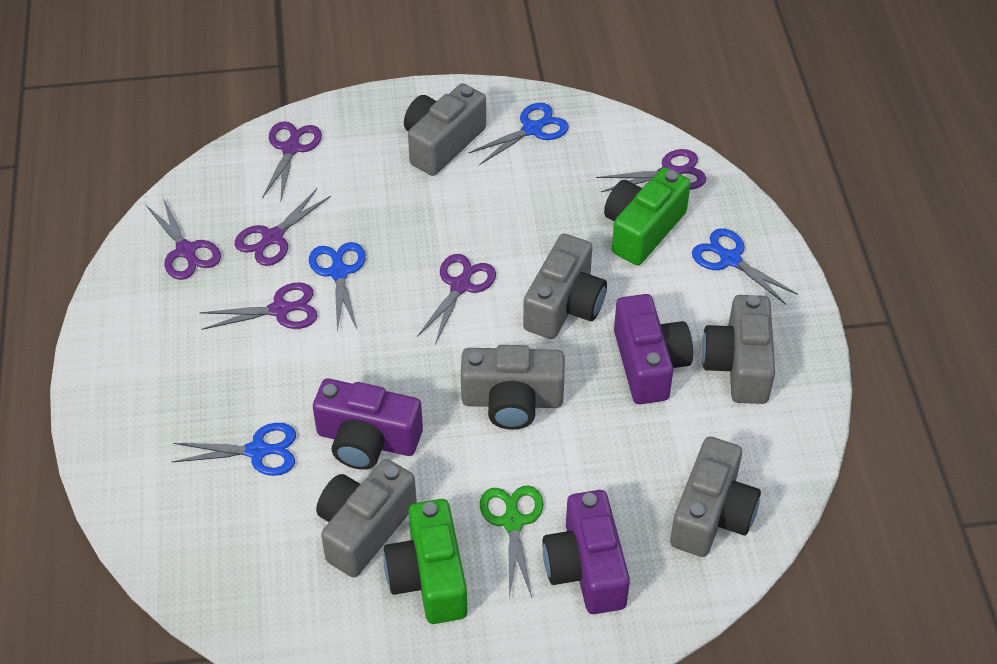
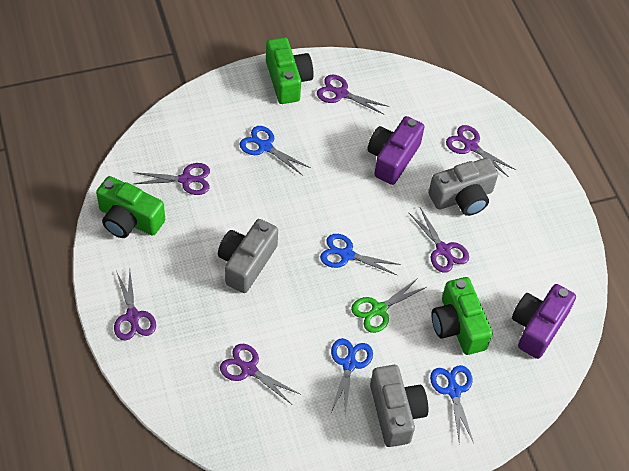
green camera: 2 -> 3
grey camera: 6 -> 3
purple camera: 3 -> 2

